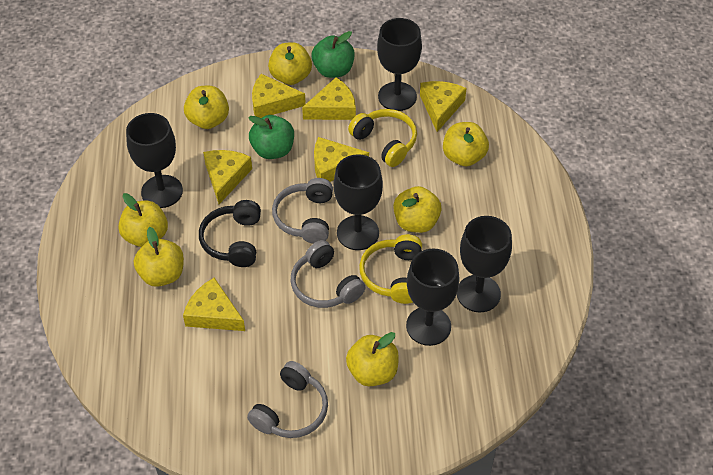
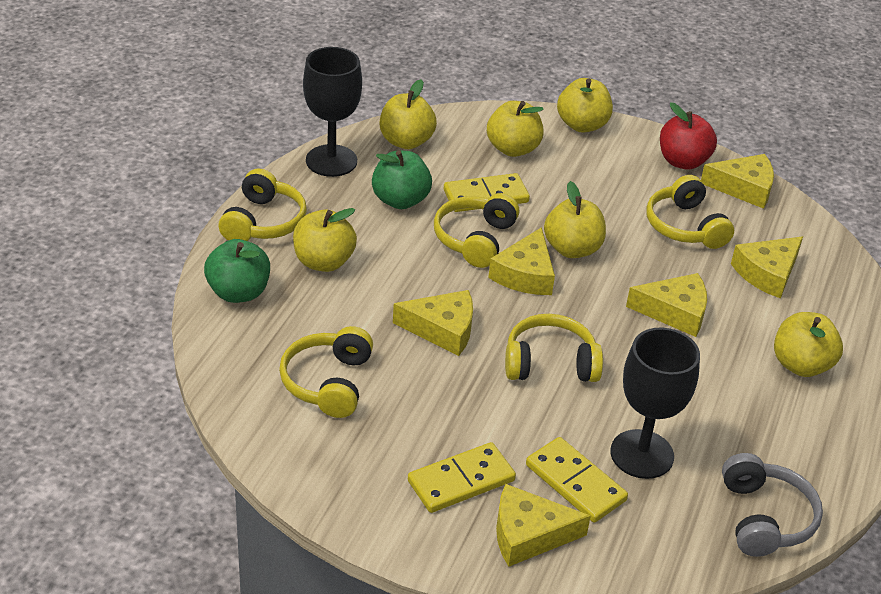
black goblet: 5 -> 2
black headphones: 1 -> 0
grey headphones: 3 -> 1
red apple: 0 -> 1
yellow apple: 7 -> 6
yellow domino: 0 -> 3
yellow headphones: 2 -> 5

